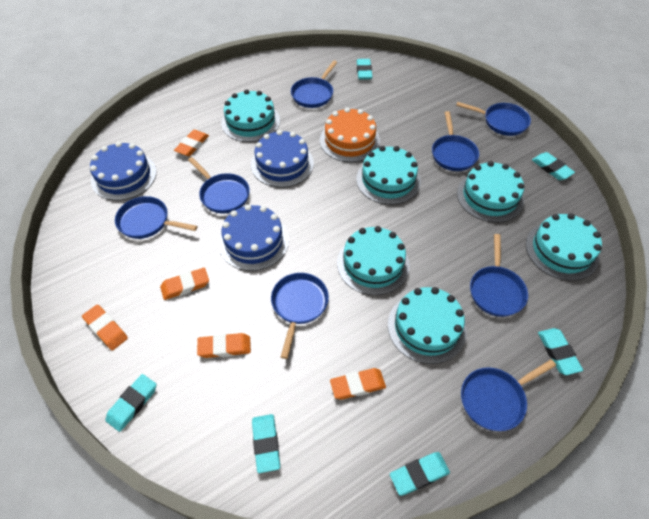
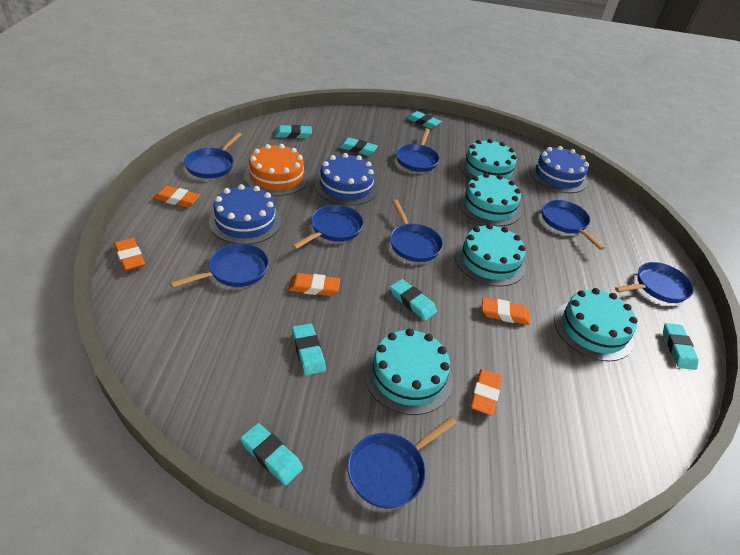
turquoise cake: 6 -> 5
turquoise eraser: 6 -> 7

